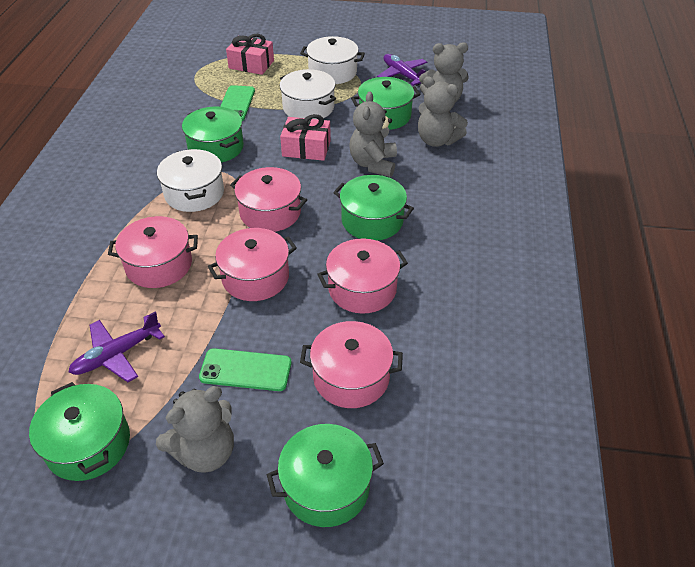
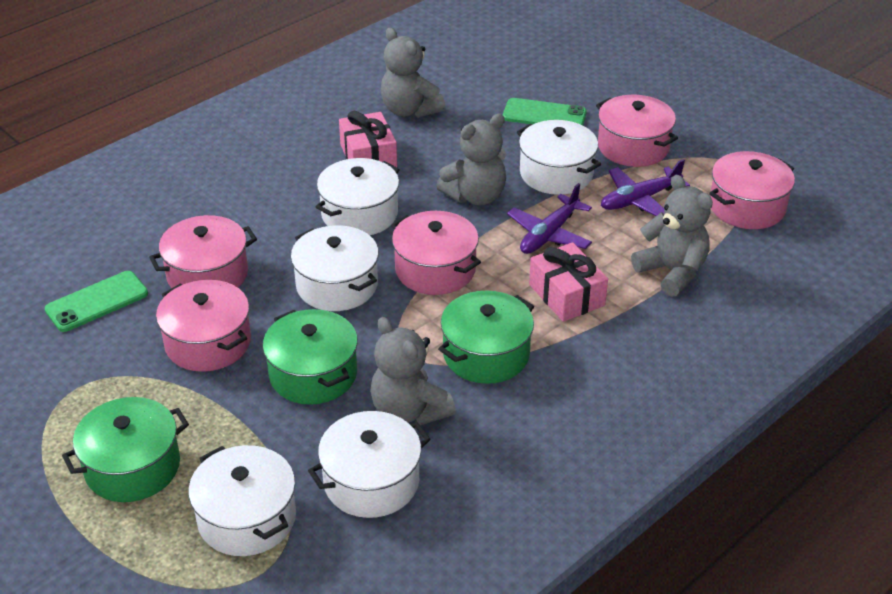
green pot: 5 -> 3
white pot: 3 -> 5

